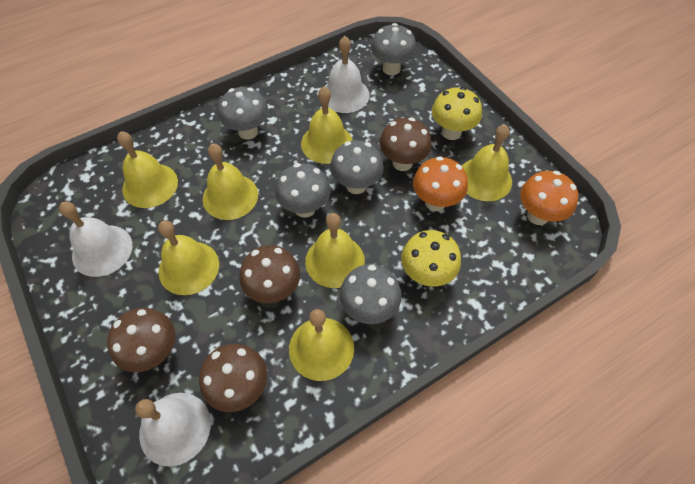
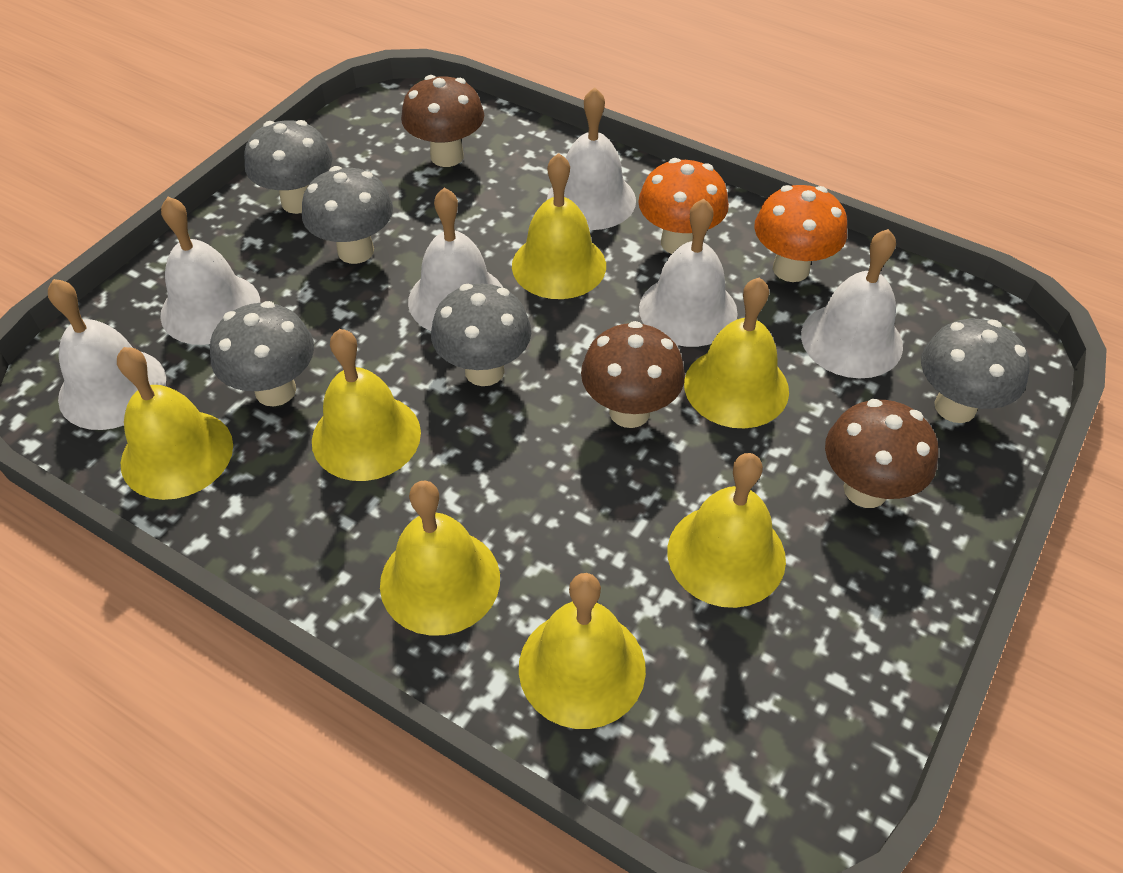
brown mushroom: 4 -> 3
white bell: 3 -> 6
yellow mushroom: 2 -> 0

